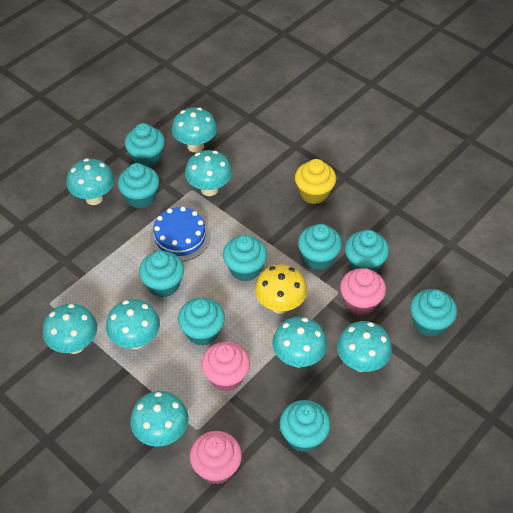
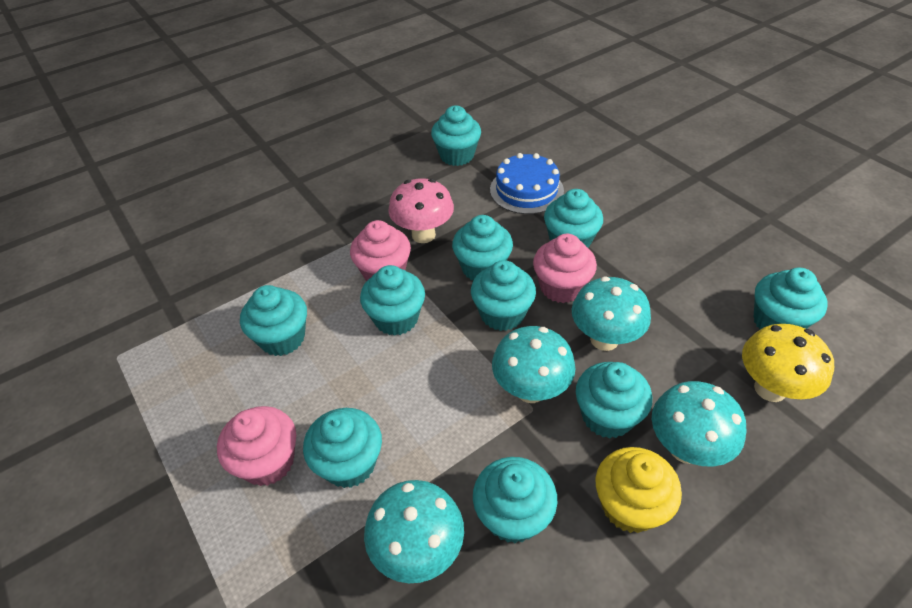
pink mushroom: 0 -> 1
turquoise cupcake: 9 -> 10
turquoise mushroom: 8 -> 4

